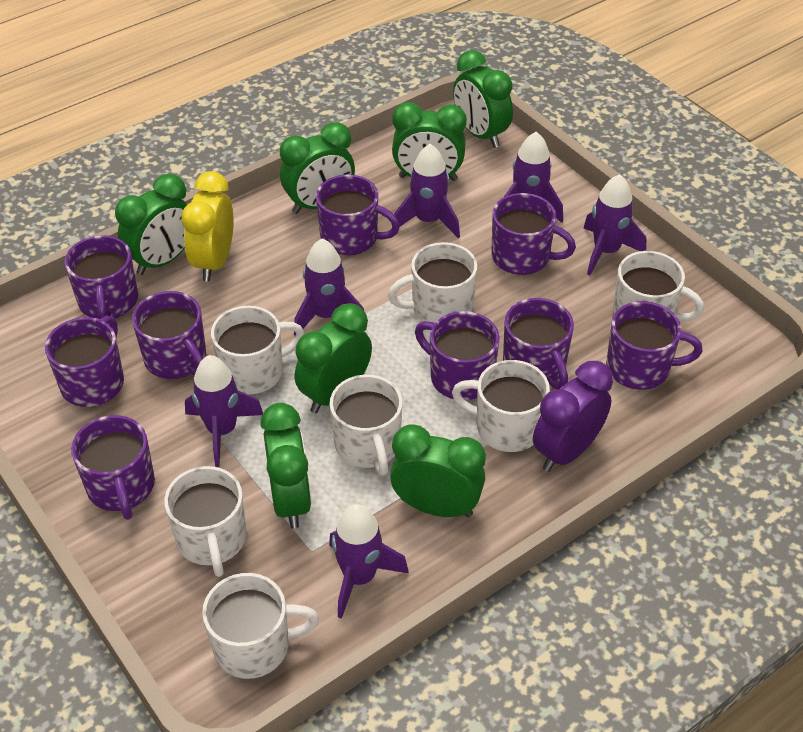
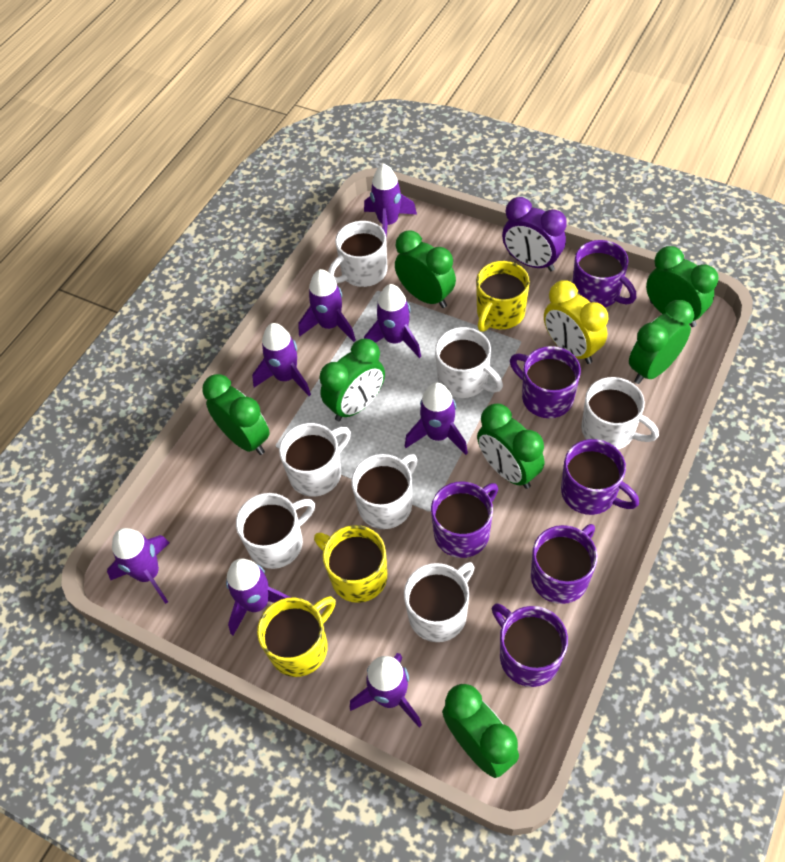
purple mug: 9 -> 6
purple rocket: 6 -> 8
yellow mug: 0 -> 3

